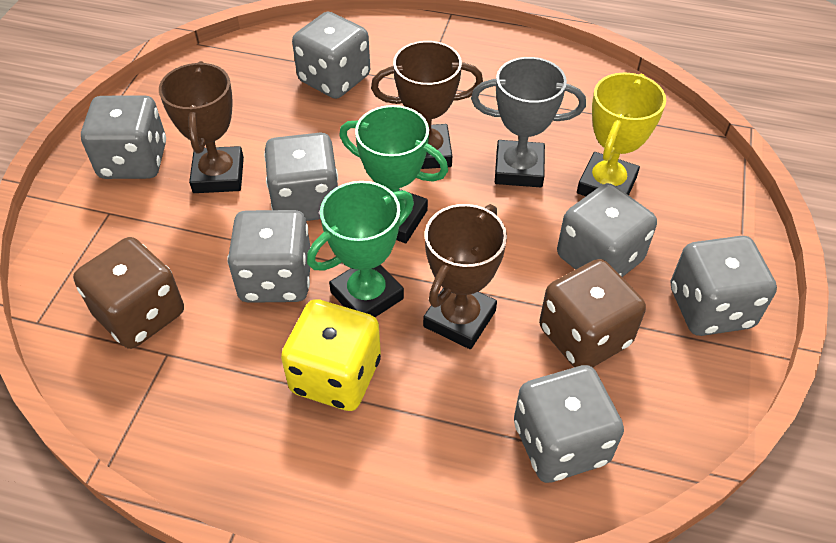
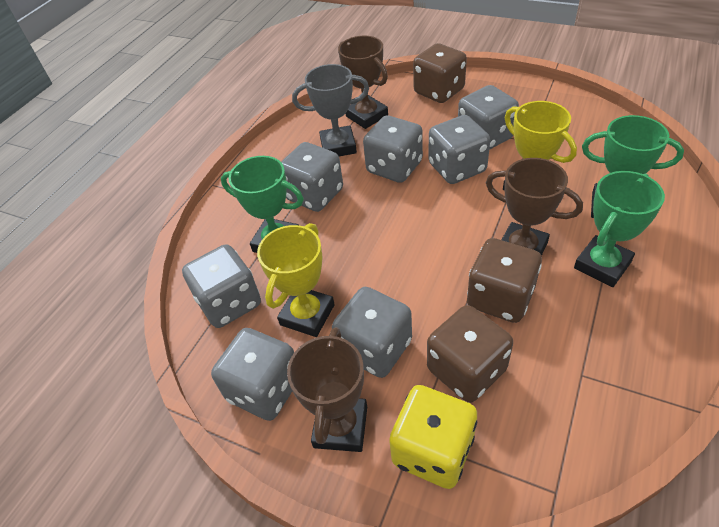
brown dice: 2 -> 3
green trophy: 2 -> 3
yellow trophy: 1 -> 2

